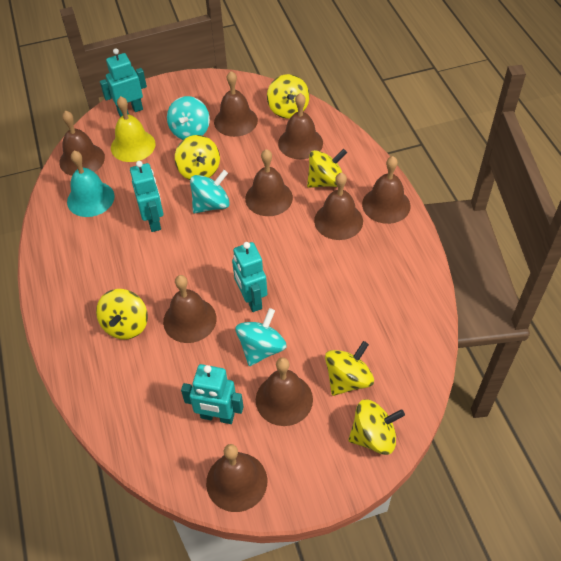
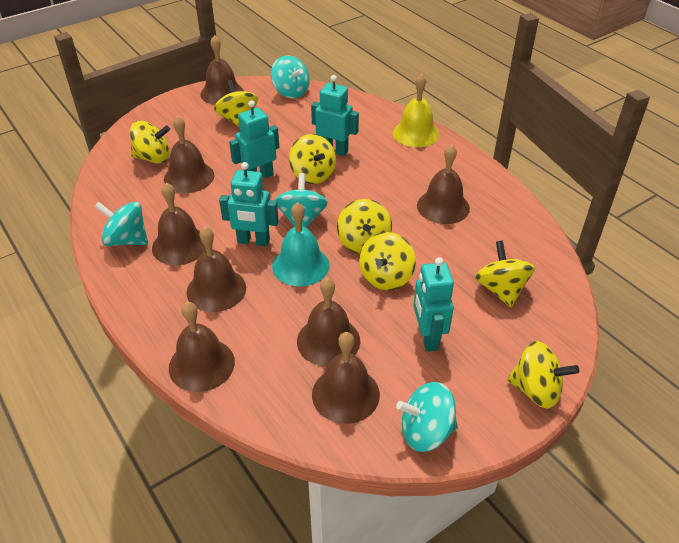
brown bell: 9 -> 8
turquoise spinning top: 3 -> 4
yellow spinning top: 6 -> 7

